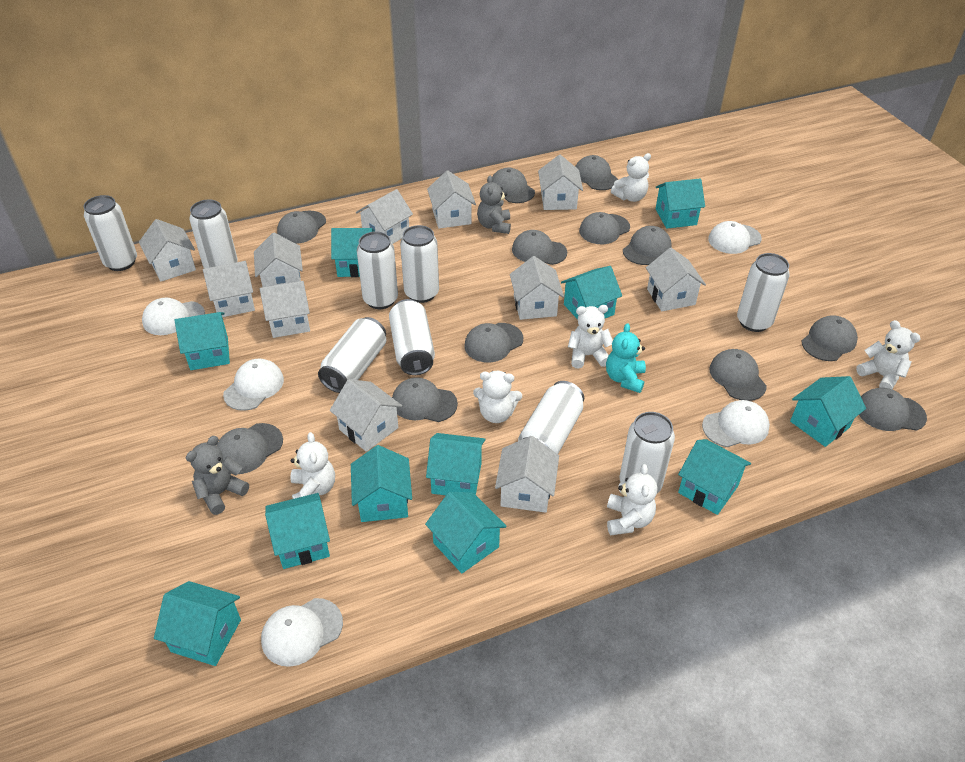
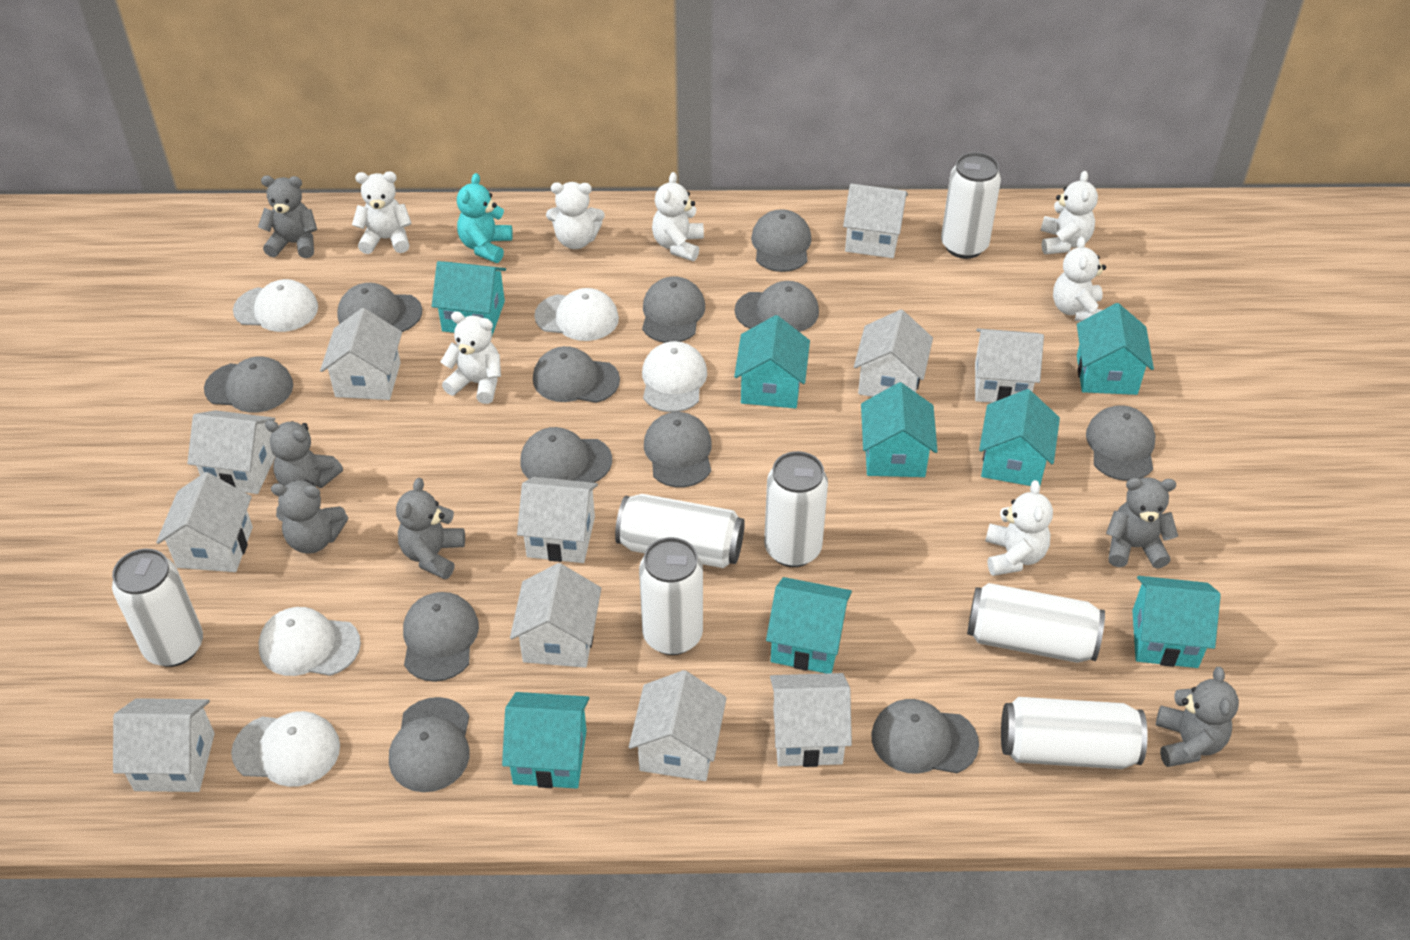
grey teddy bear: 2 -> 6
turquoise house: 11 -> 8
white can: 9 -> 7
white teddy bear: 6 -> 7

